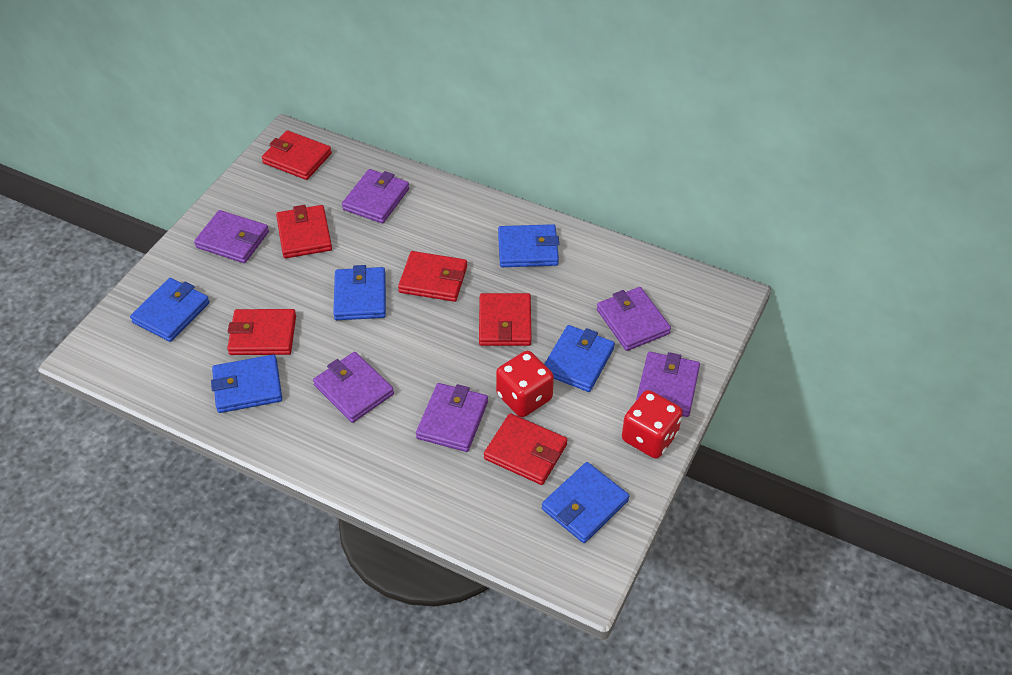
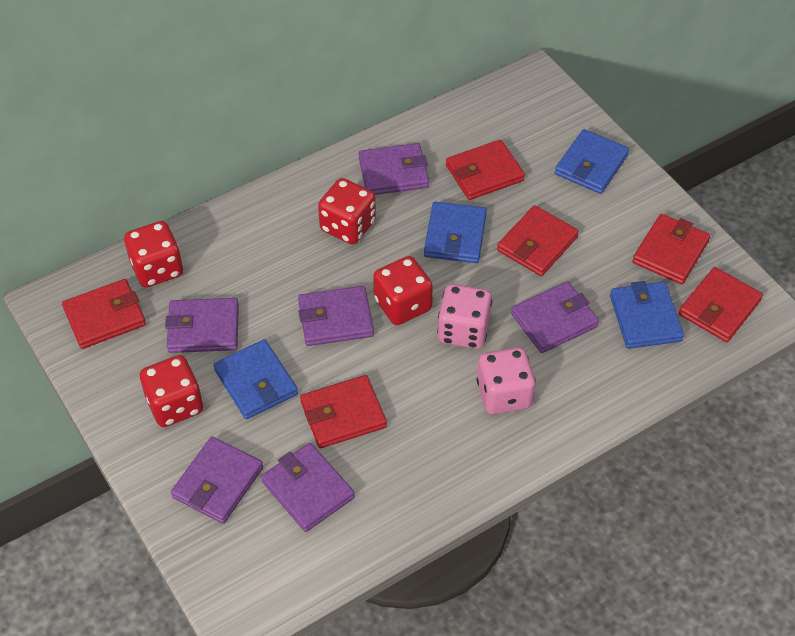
blue wallet: 6 -> 4
pink dice: 0 -> 2
red dice: 2 -> 4

